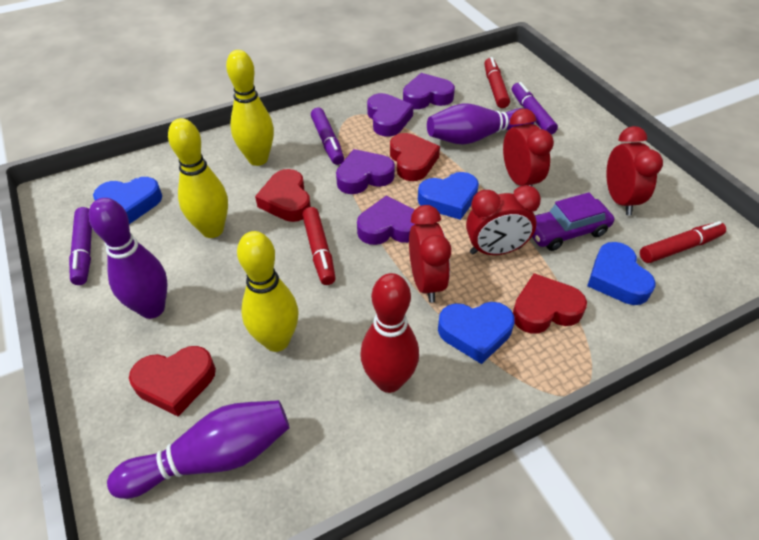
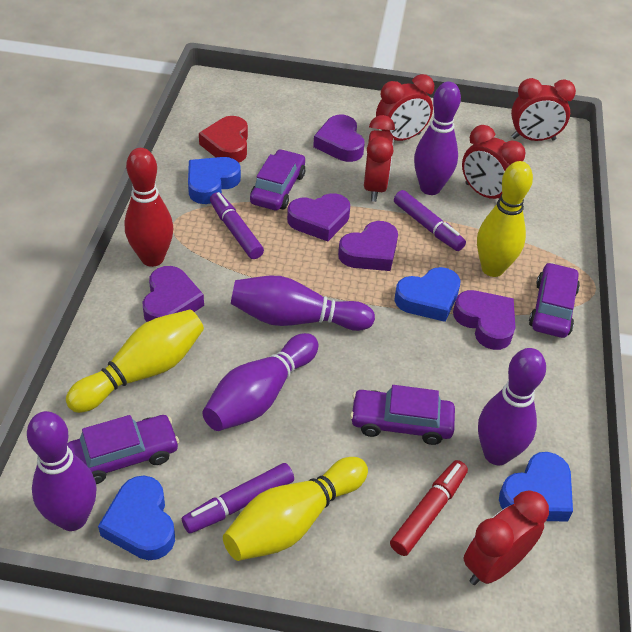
purple bowling pin: 3 -> 5
purple car: 1 -> 4
purple heart: 4 -> 5
red clock: 4 -> 5
red heart: 4 -> 1
red marker: 3 -> 1

